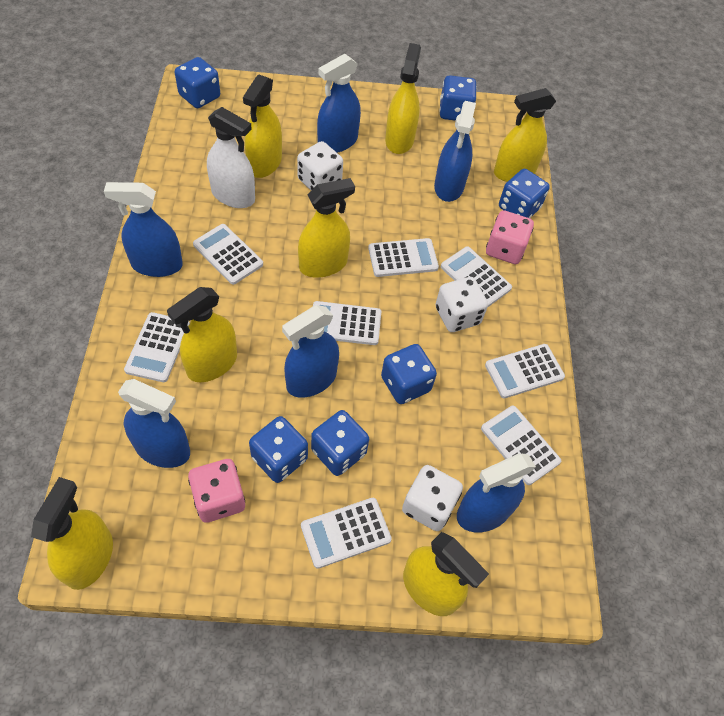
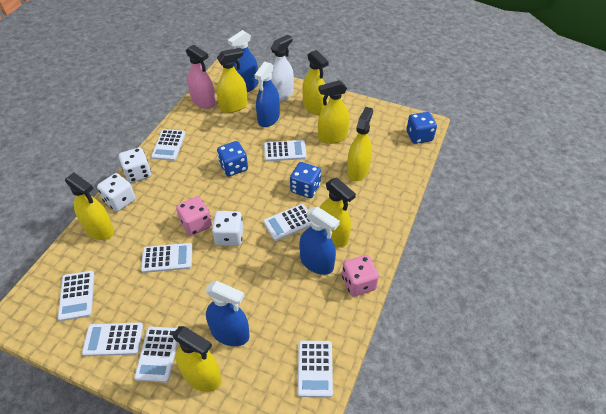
blue dice: 6 -> 3
blue spray bottle: 6 -> 4
pink spray bottle: 0 -> 1

